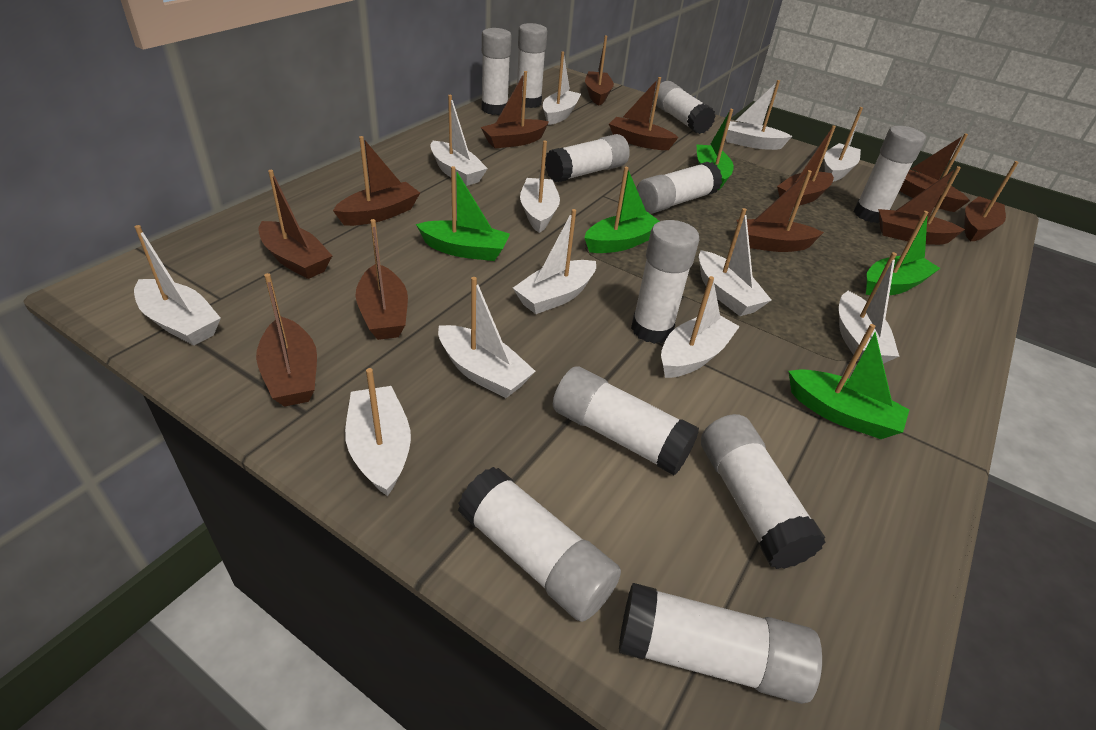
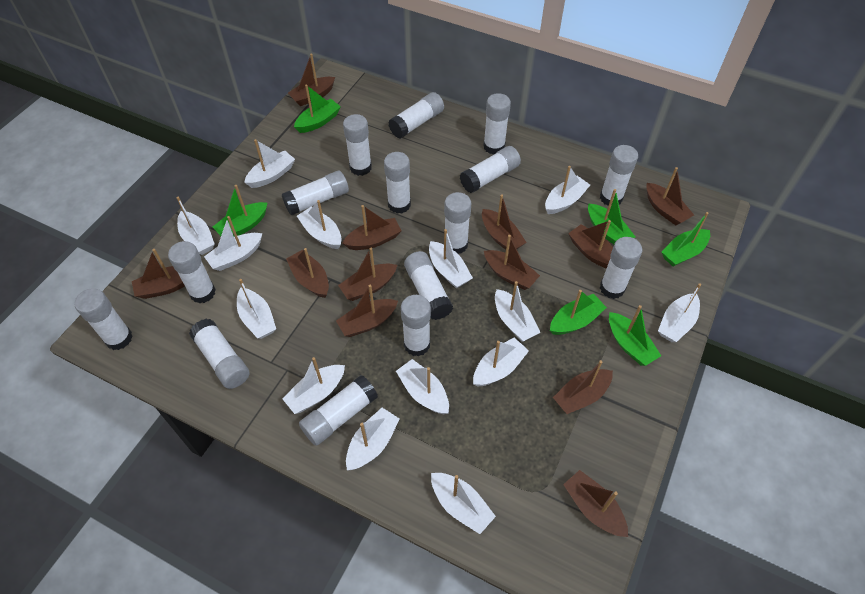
green boat: 5 -> 6
white boat: 12 -> 14
white glue stick: 11 -> 15

